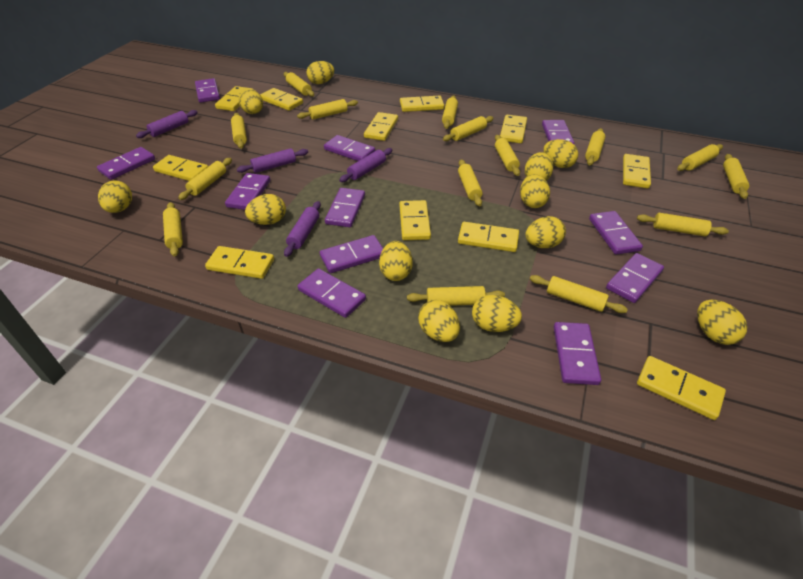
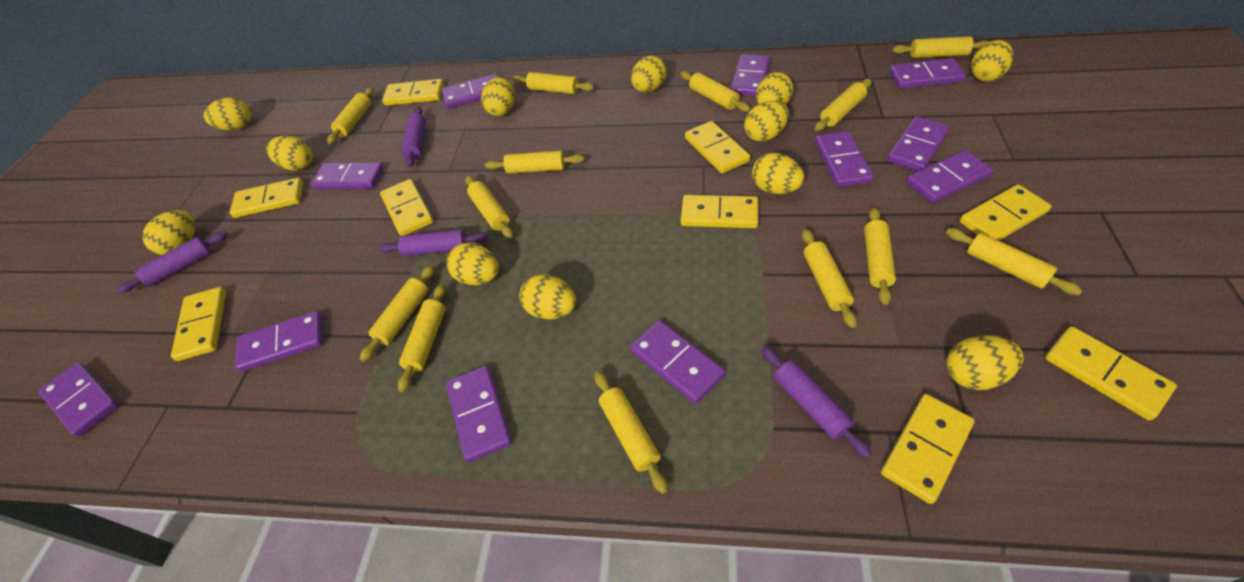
yellow domino: 11 -> 9
yellow rolling pin: 15 -> 13

